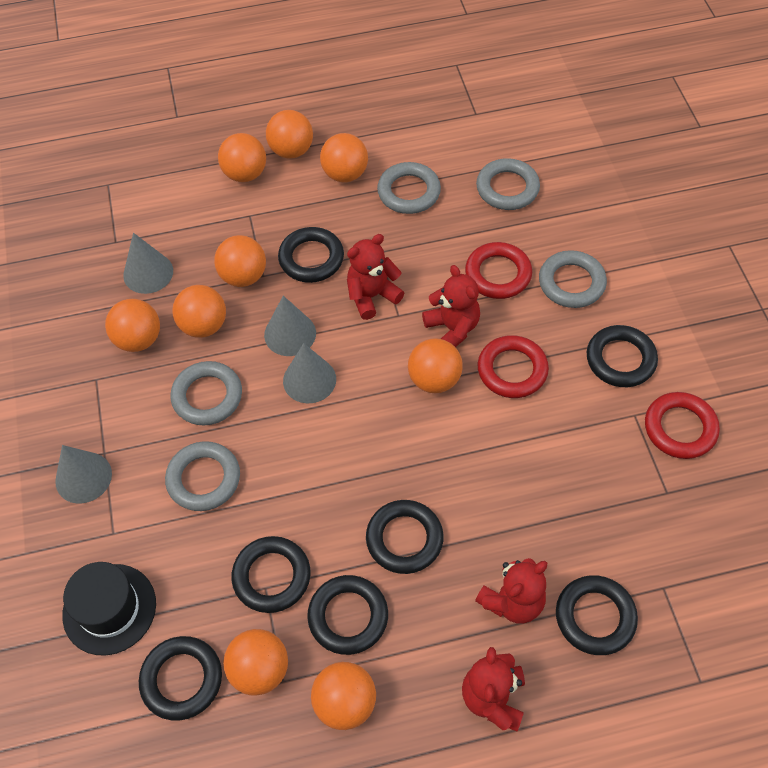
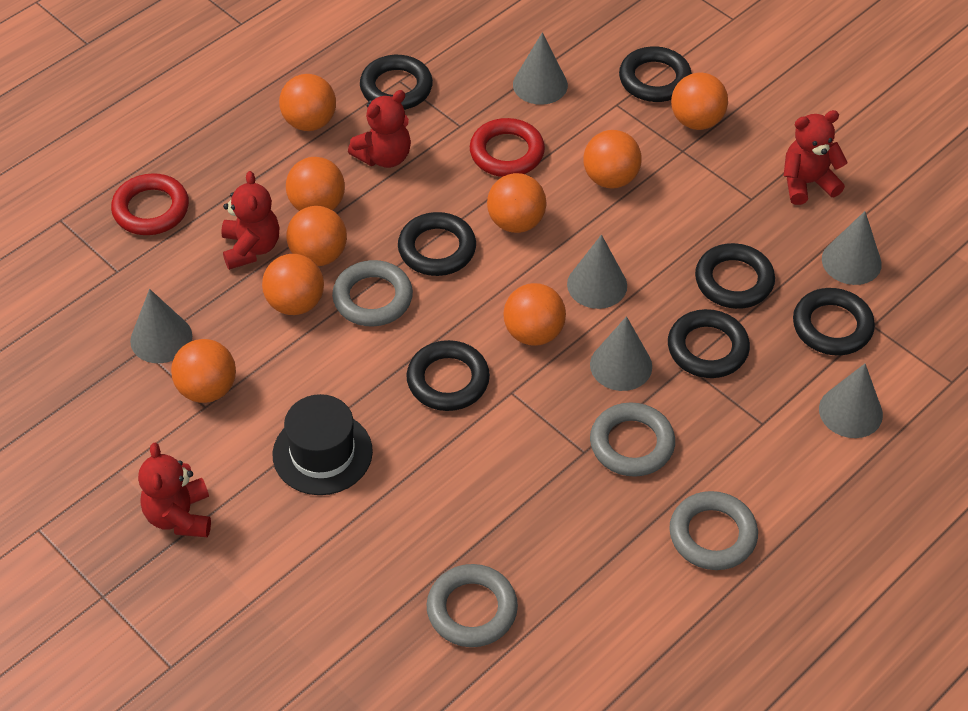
grey cone: 4 -> 6
grey ring: 5 -> 4
red ring: 3 -> 2

